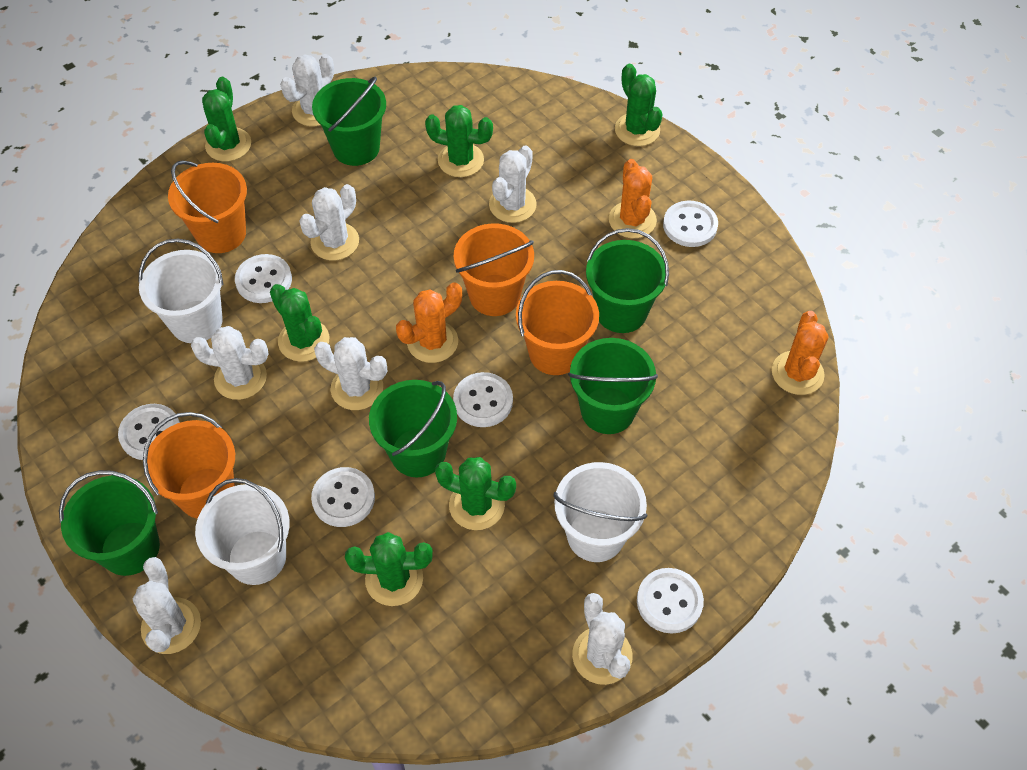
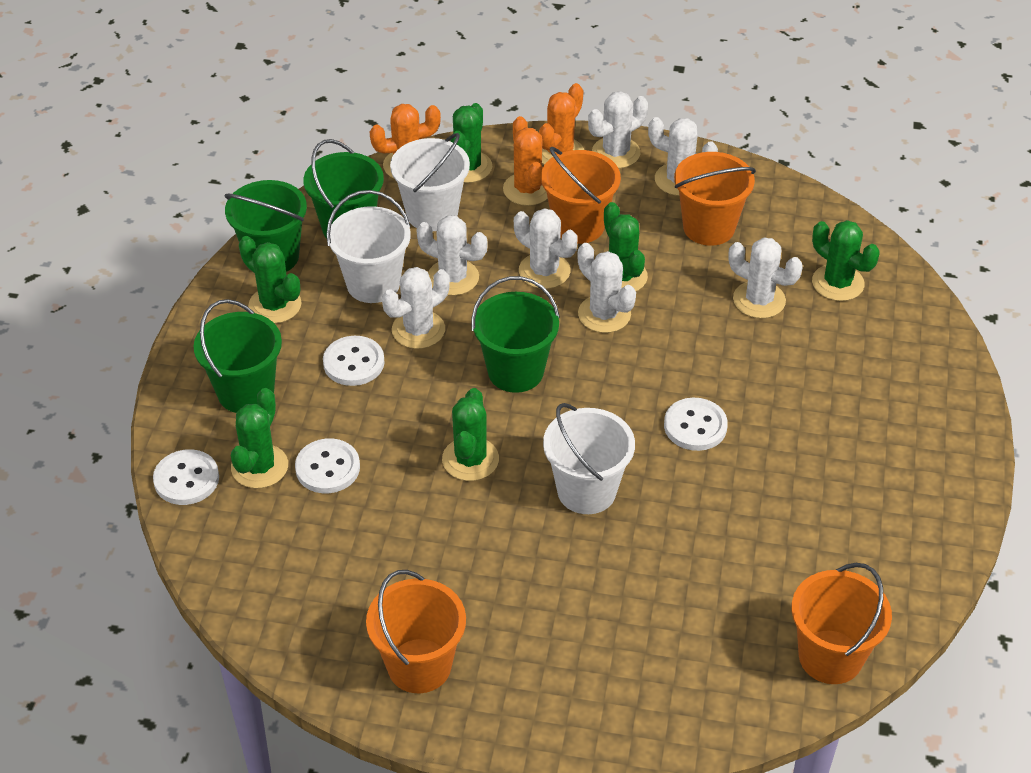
green bucket: 5 -> 4
white button: 6 -> 4

